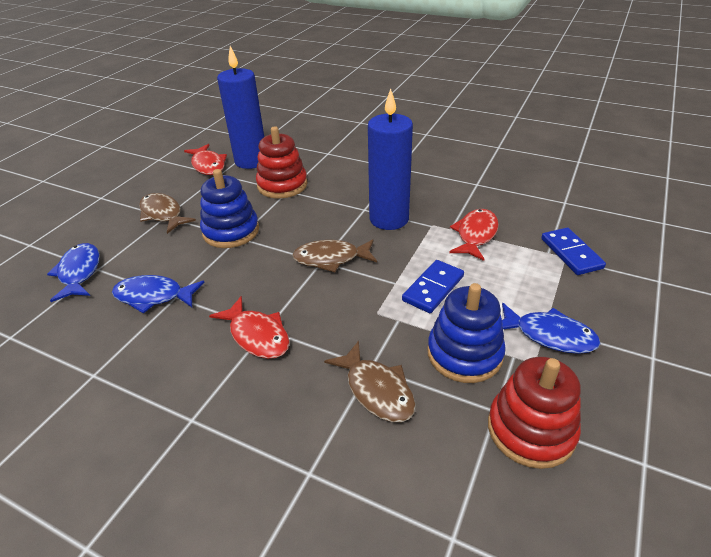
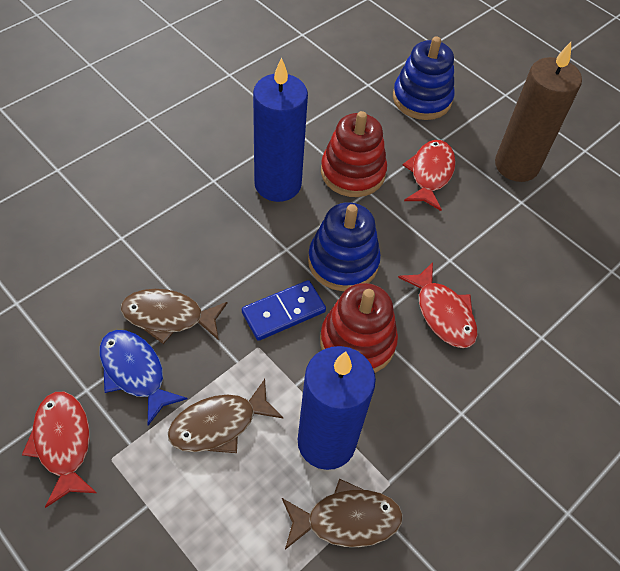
blue domino: 2 -> 1
blue fish: 3 -> 1
brown candle: 0 -> 1

